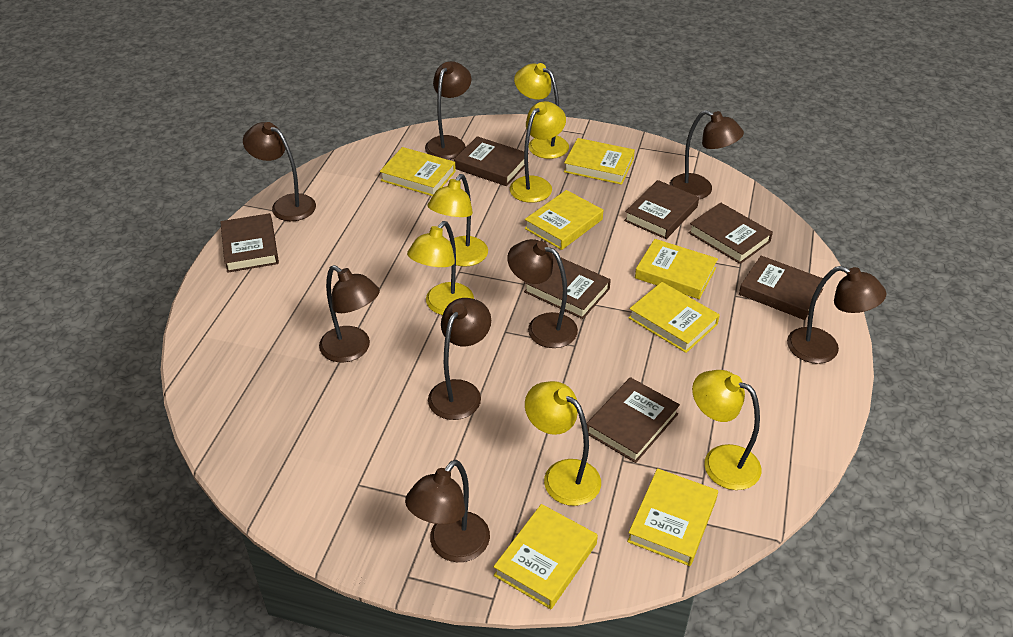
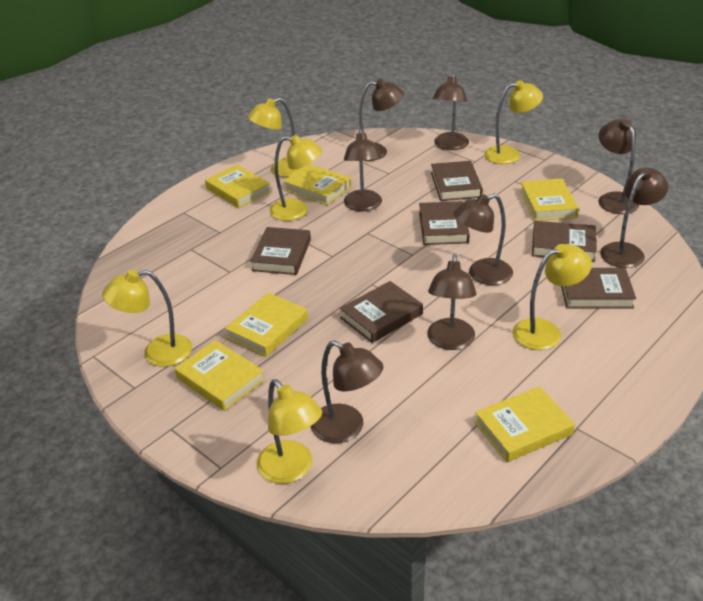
brown book: 7 -> 6
yellow book: 7 -> 6

